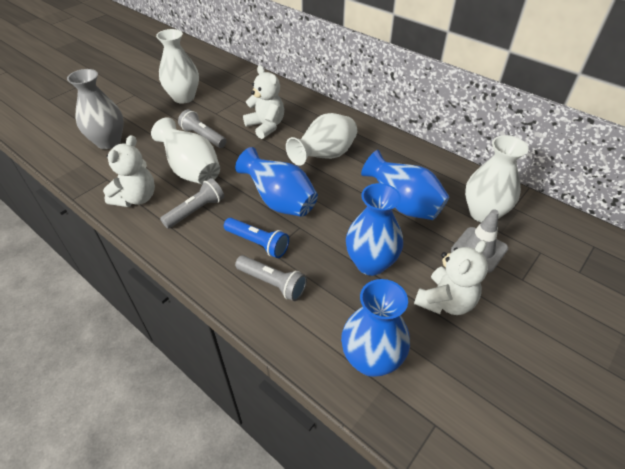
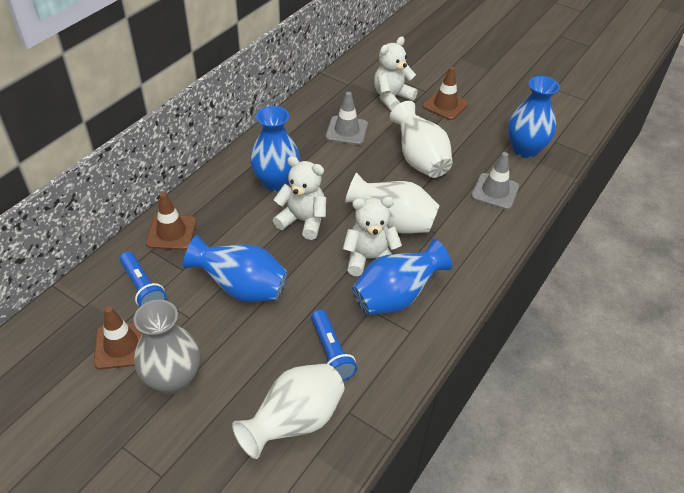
blue flashlight: 1 -> 2
brown traffic cone: 0 -> 3
grey flashlight: 3 -> 0
grey traffic cone: 1 -> 2
white vase: 4 -> 3

